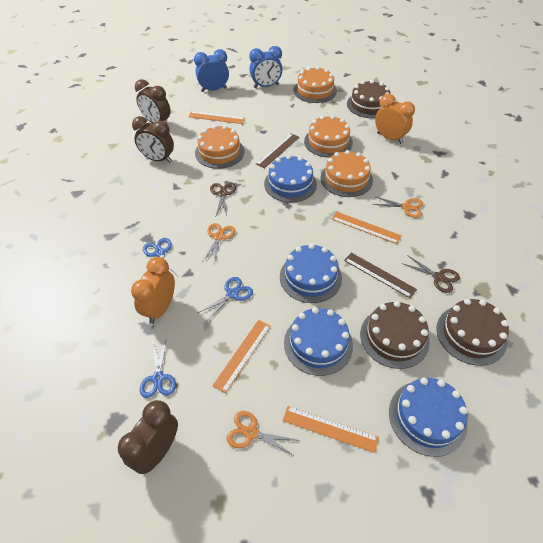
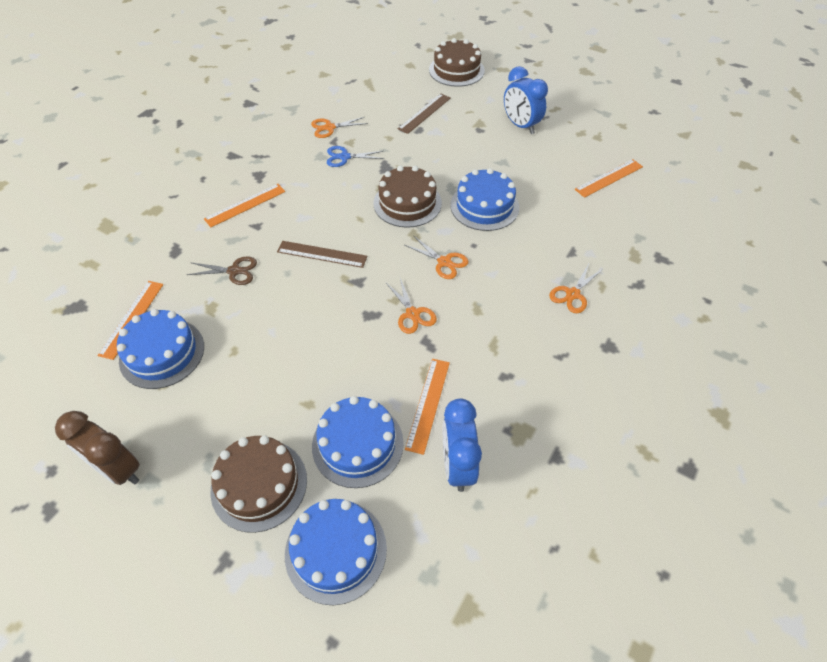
blue scissors: 3 -> 1
brown clock: 3 -> 1
brown scissors: 2 -> 1
orange cake: 4 -> 0
orange clock: 2 -> 0
orange scissors: 3 -> 4

